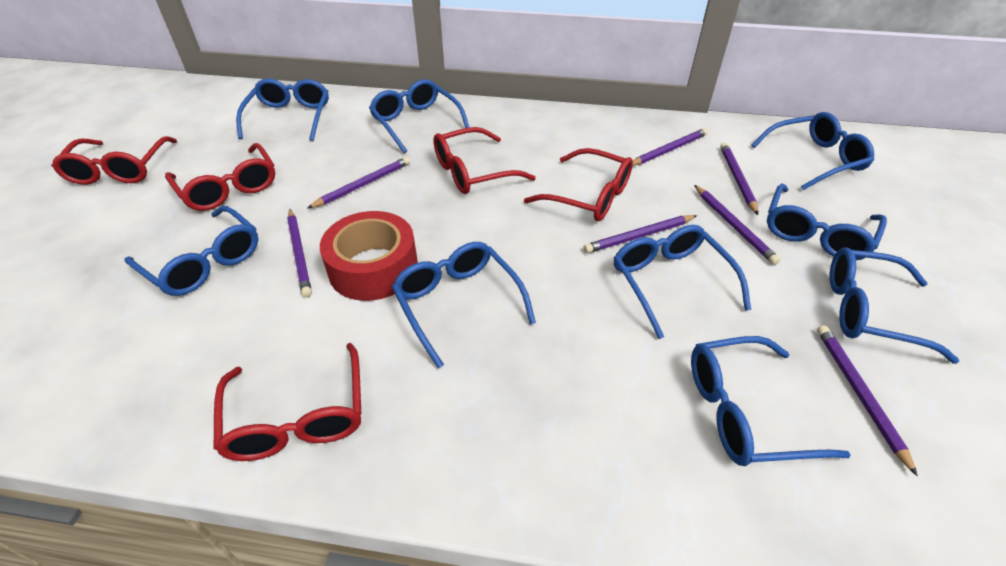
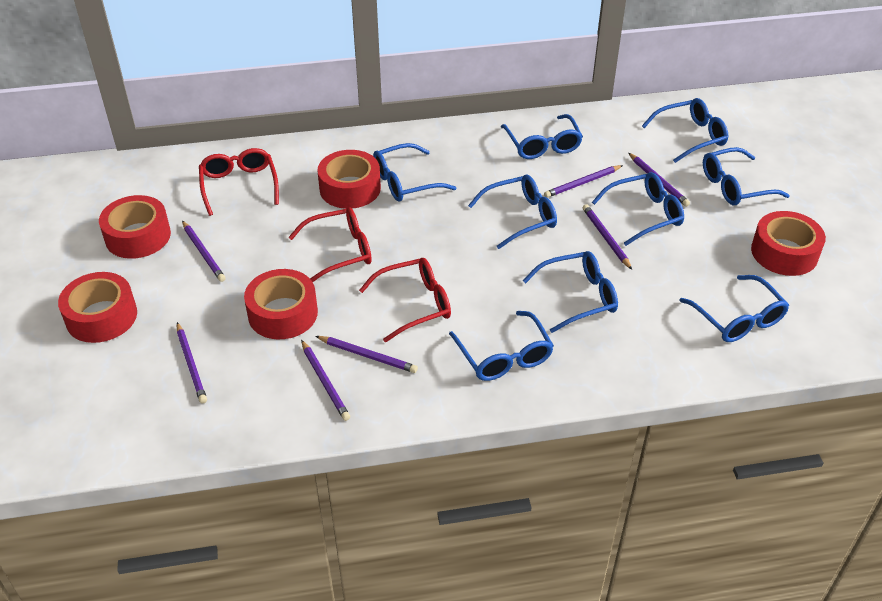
red glasses: 5 -> 3
red tape: 1 -> 5

